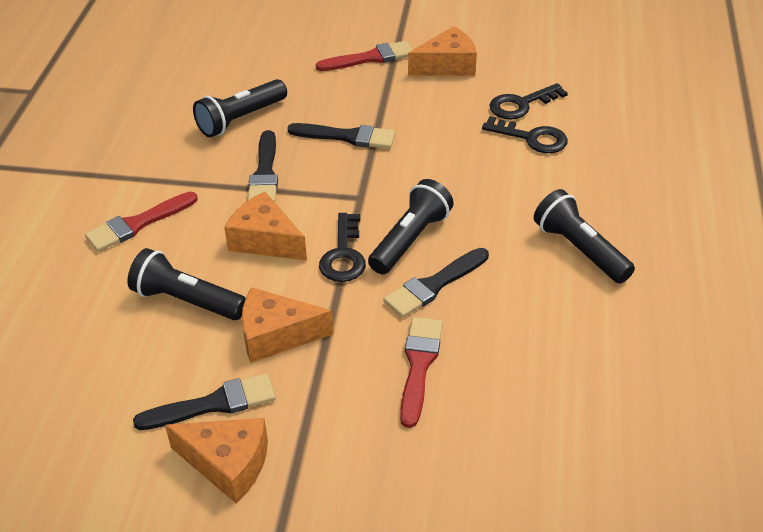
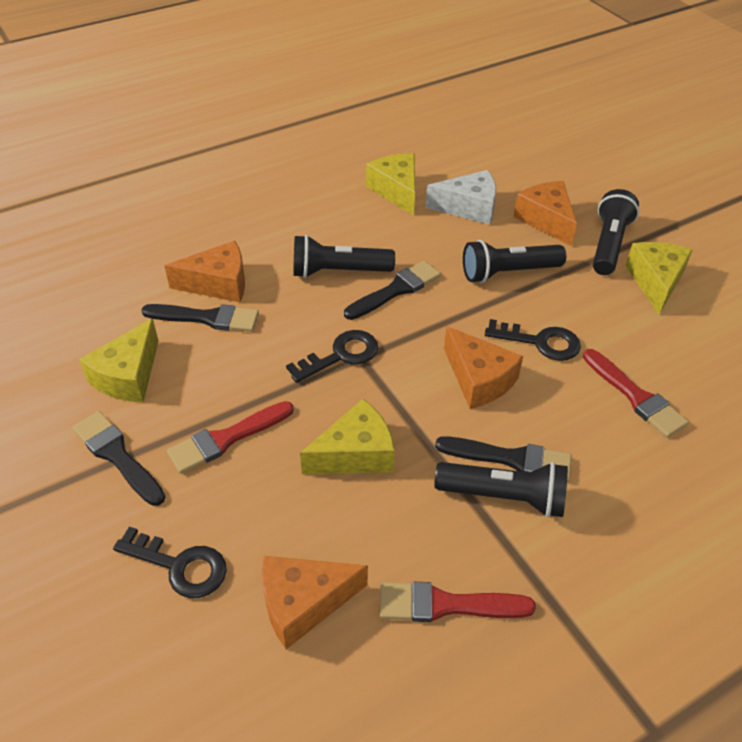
white cheese: 0 -> 1
yellow cheese: 0 -> 4

